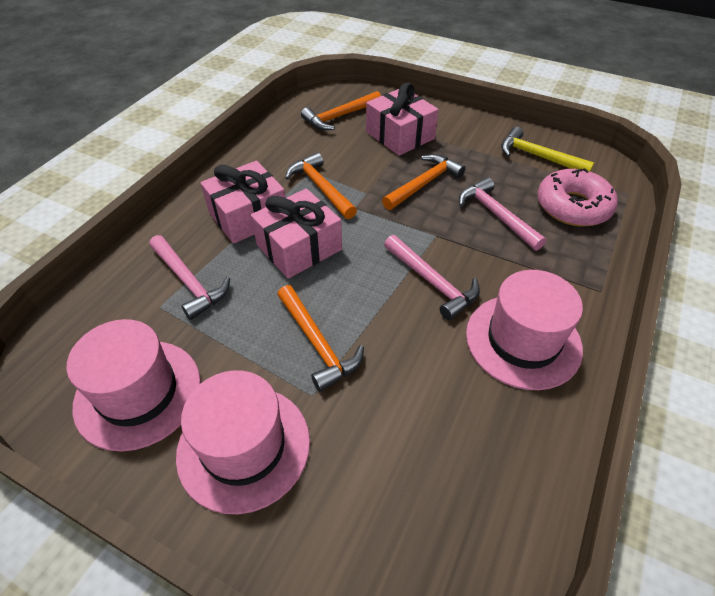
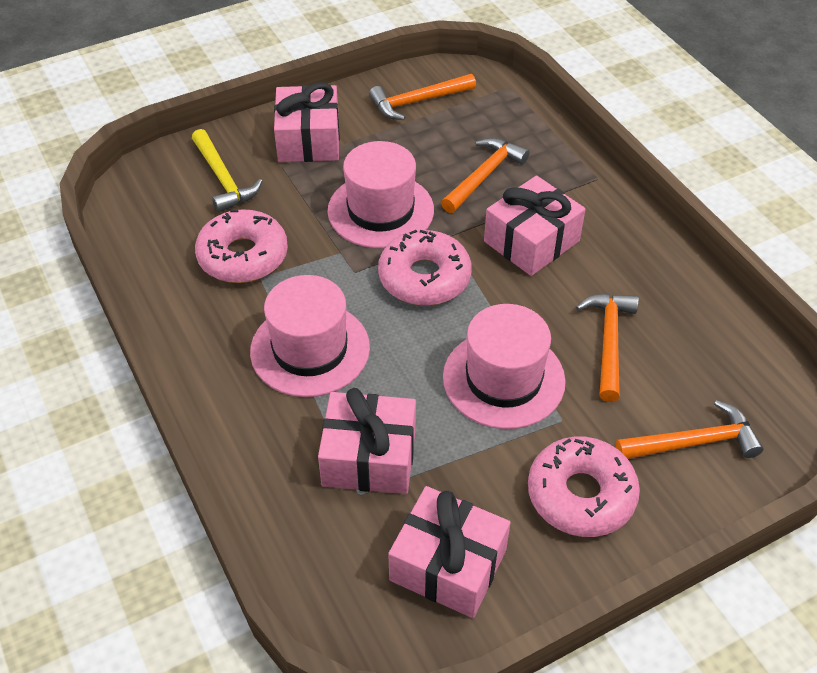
pink donut: 1 -> 3
pink gift: 3 -> 4
pink hammer: 3 -> 0

